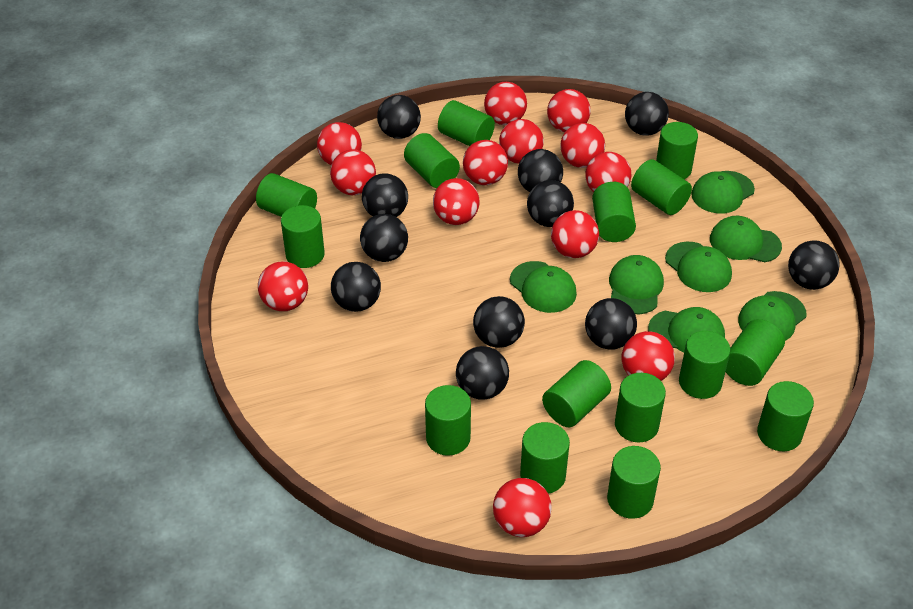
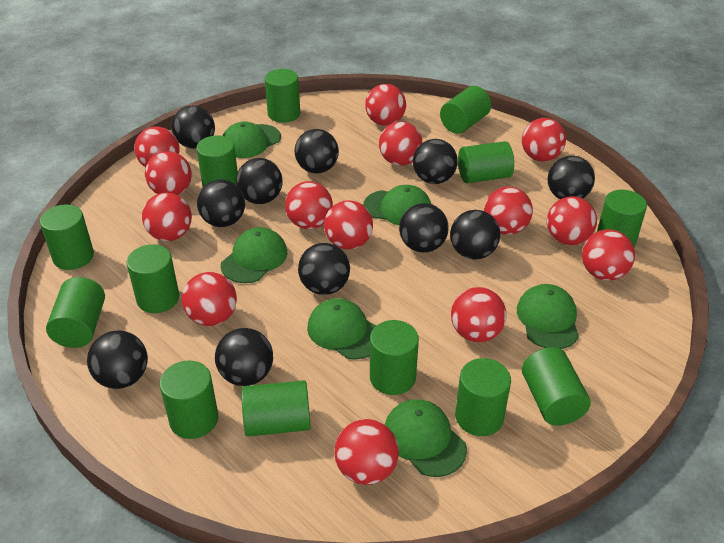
green cap: 7 -> 6
green cylinder: 15 -> 13
red ball: 13 -> 14

